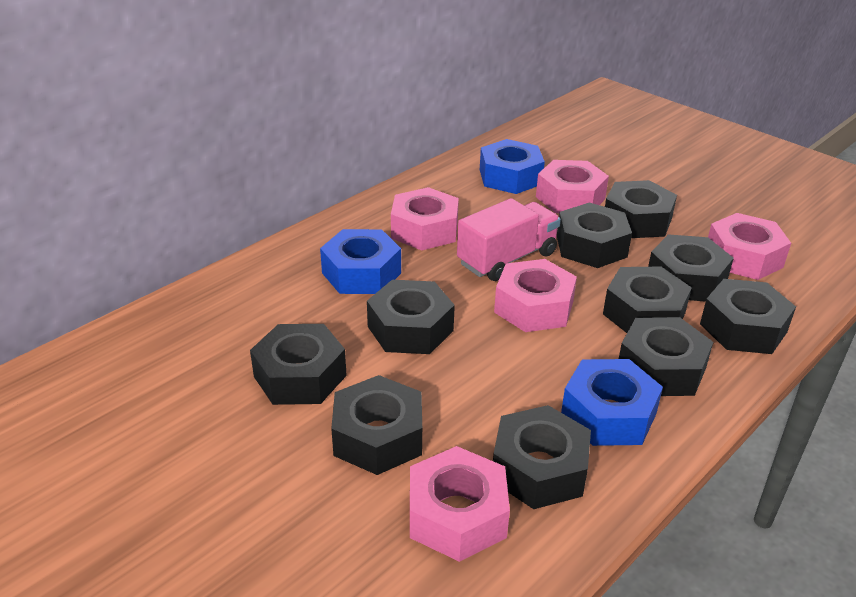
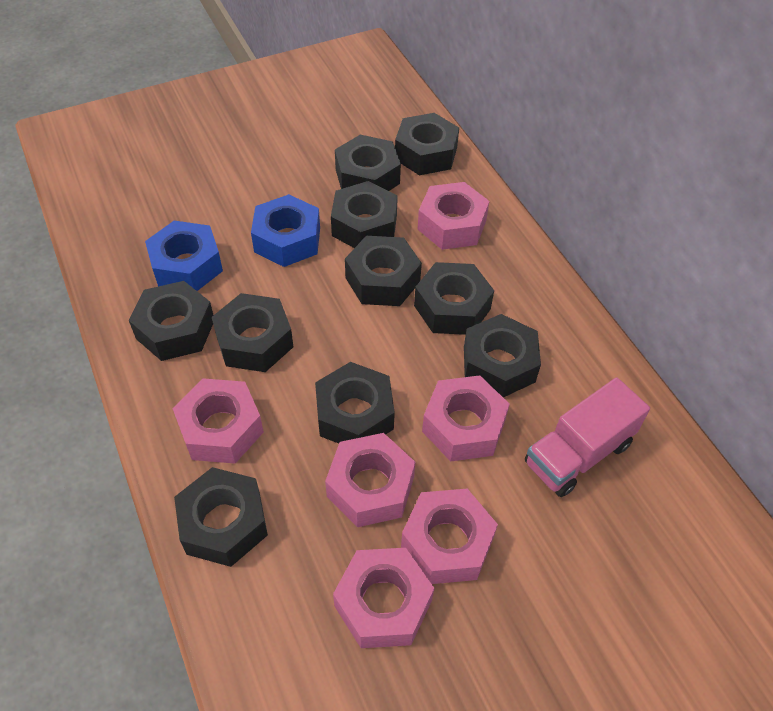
blue nut: 3 -> 2
pink nut: 5 -> 6

